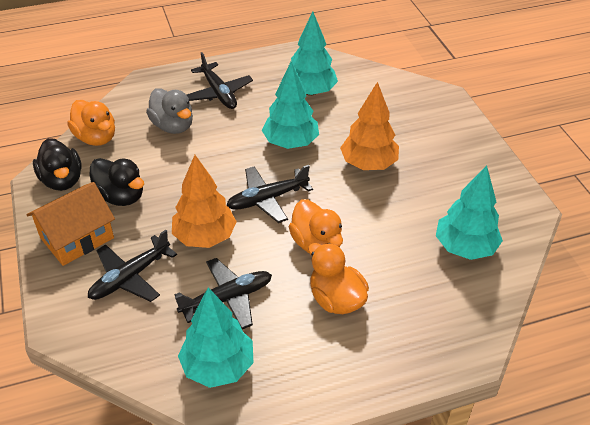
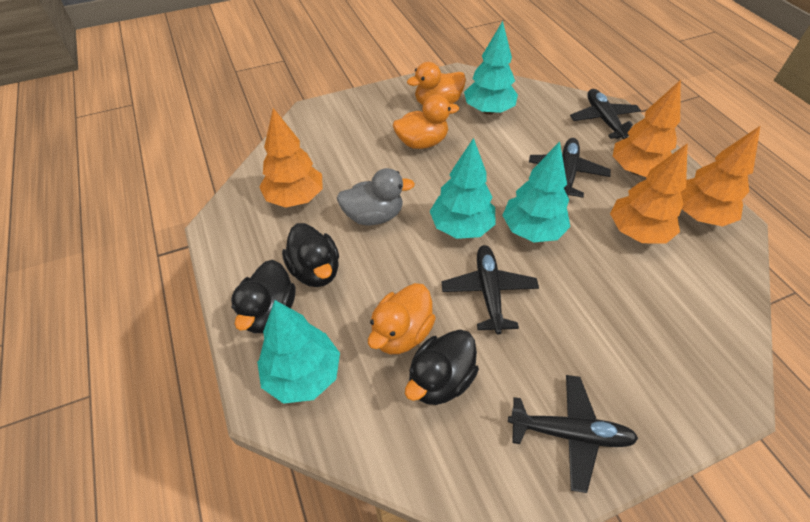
black duck: 2 -> 3
orange house: 1 -> 0
orange tree: 2 -> 4

